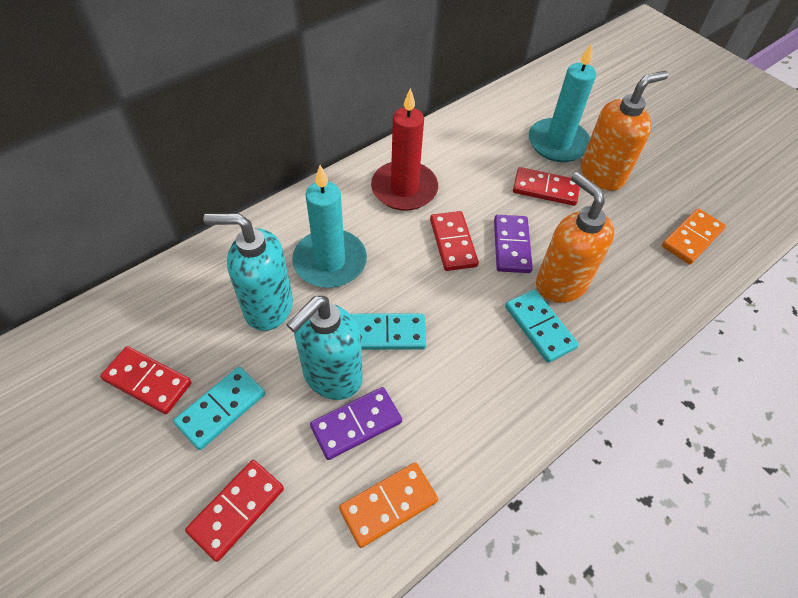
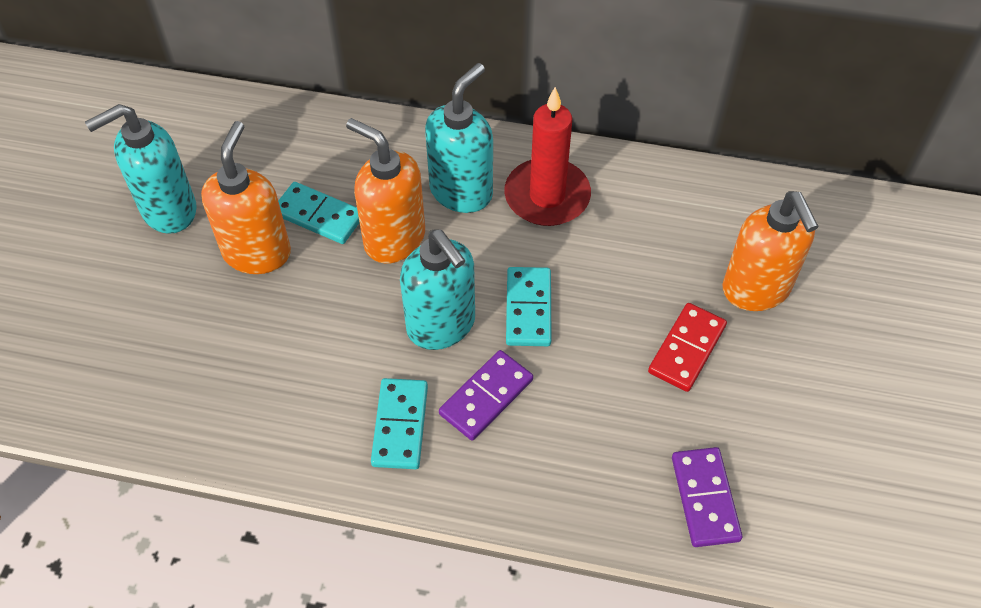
orange domino: 2 -> 0
orange soap dispenser: 2 -> 3
red domino: 4 -> 1
turquoise candle: 2 -> 0
turquoise soap dispenser: 2 -> 3

